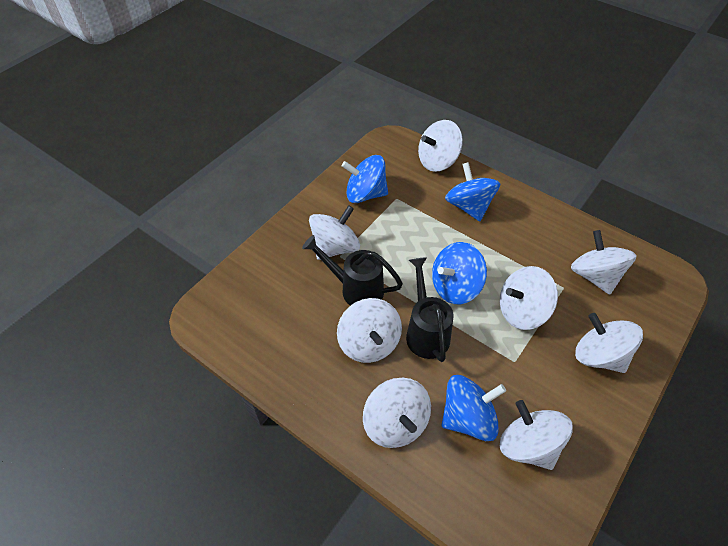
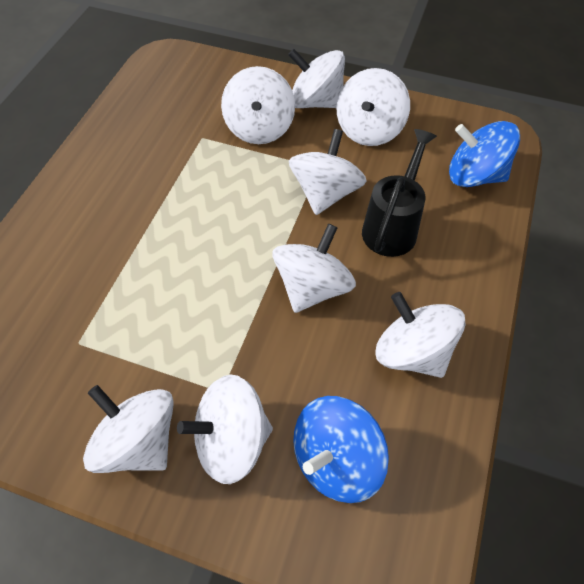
black watering can: 2 -> 1
blue spinning top: 4 -> 2

